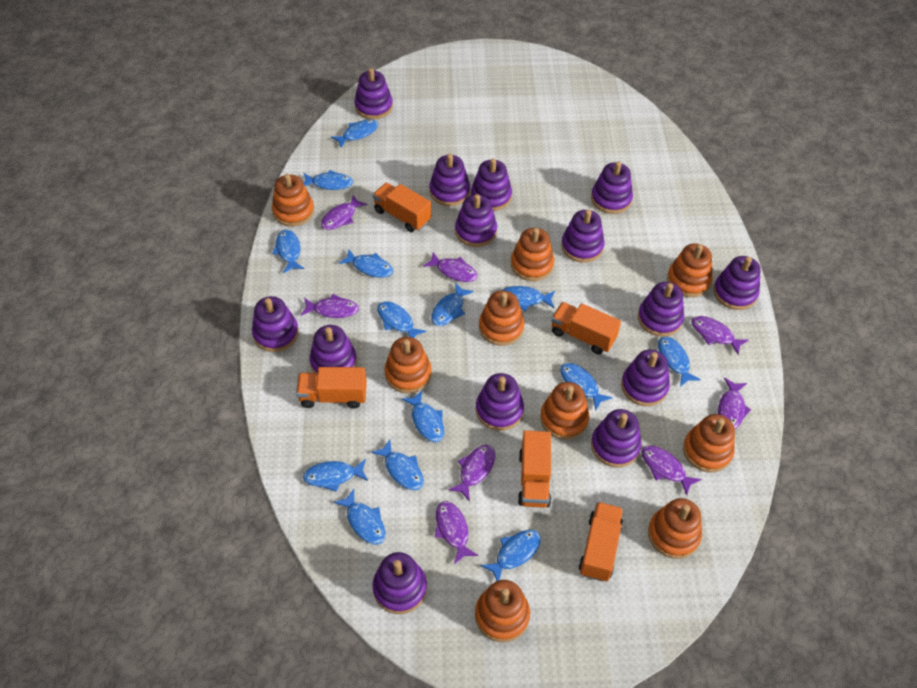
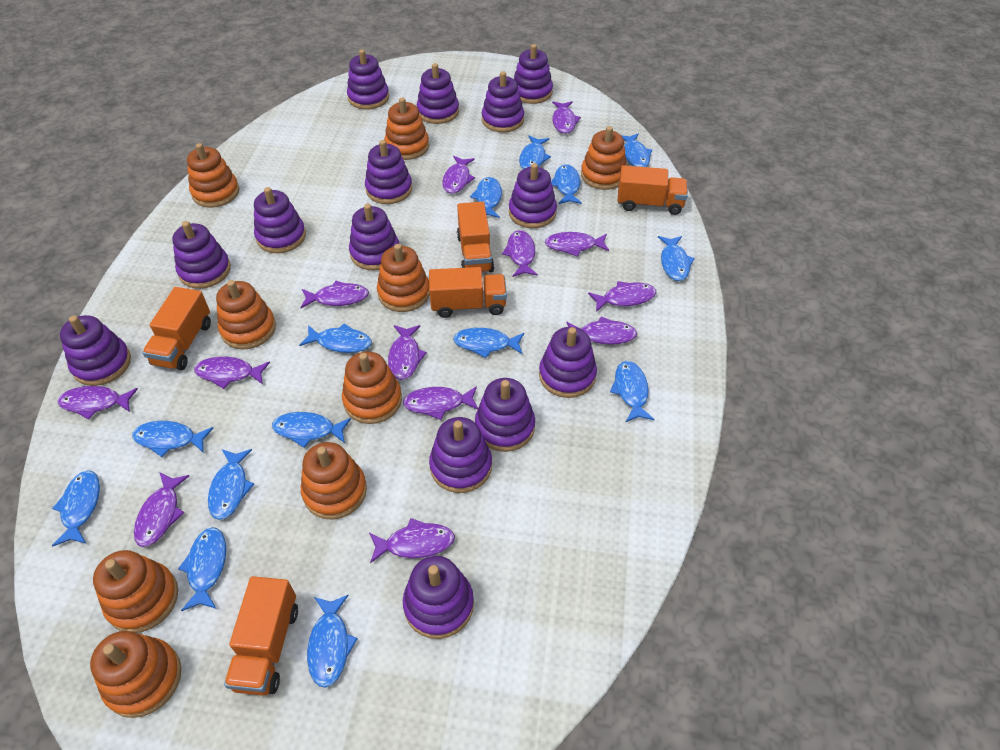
purple fish: 8 -> 13

